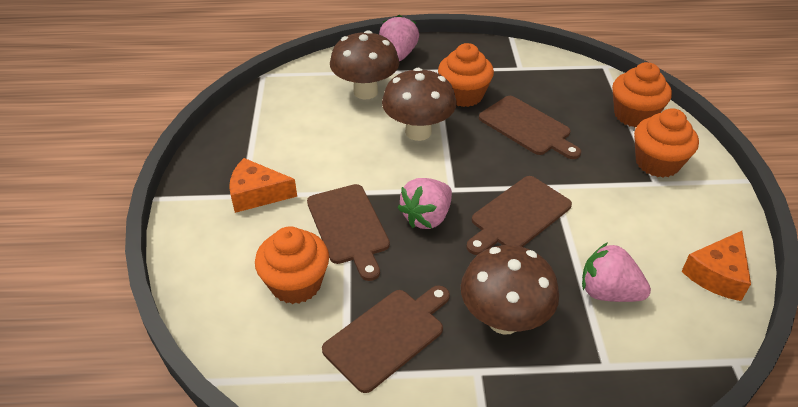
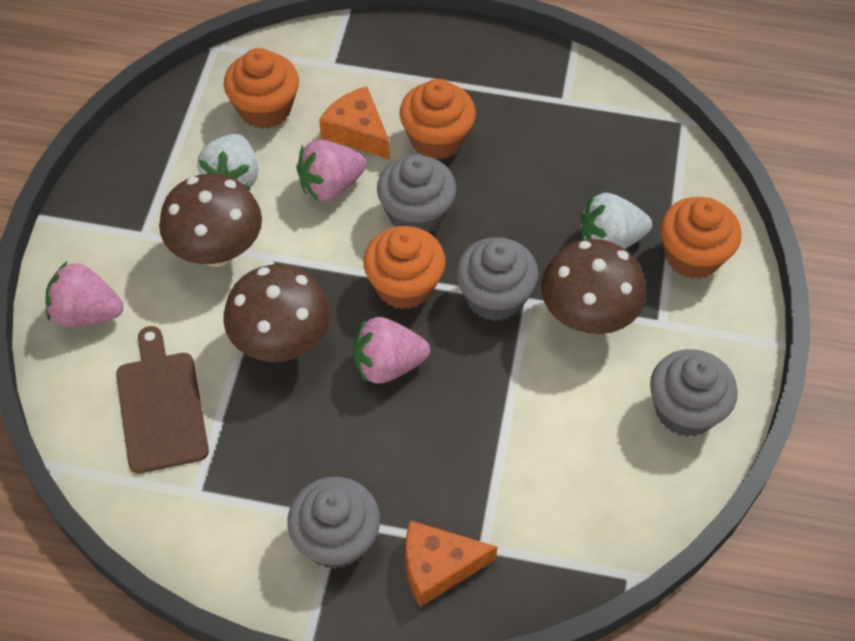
brown cutting board: 4 -> 1
grey cupcake: 0 -> 4
white strawberry: 0 -> 2

